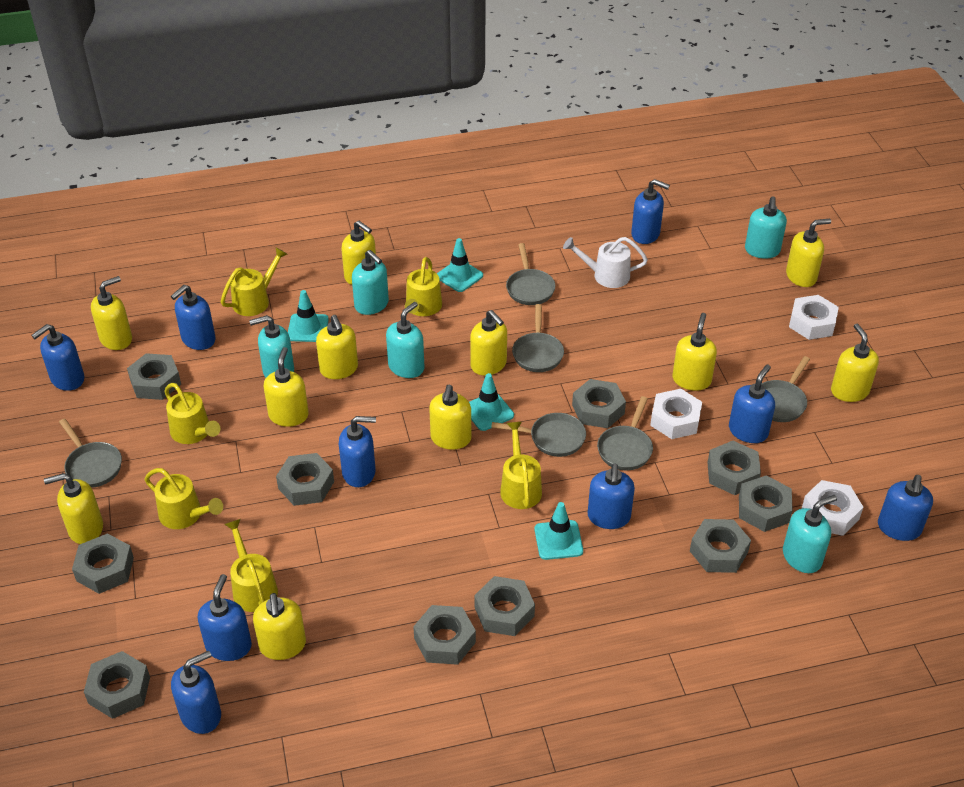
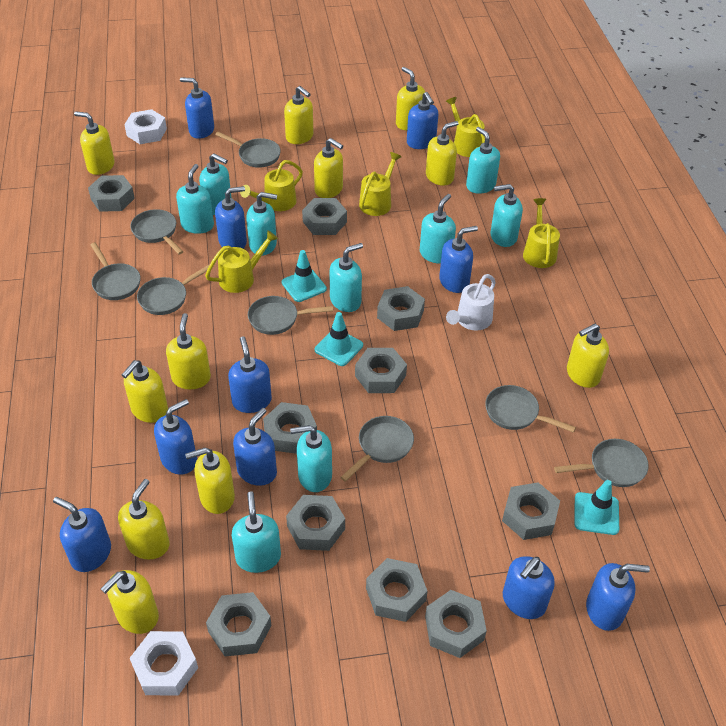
blue soap dispenser: 9 -> 10
grey pan: 6 -> 8
turquoise soap dispenser: 5 -> 9
turquoise traffic cone: 4 -> 3
white nut: 3 -> 2
yellow watering can: 6 -> 5

